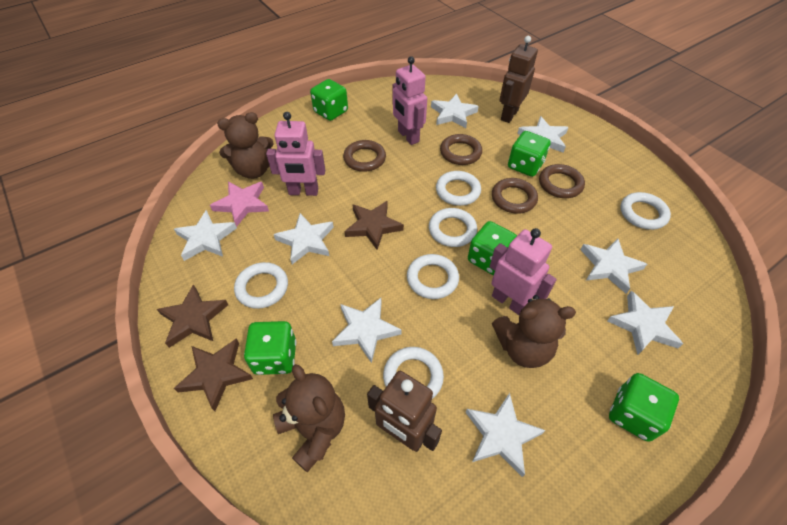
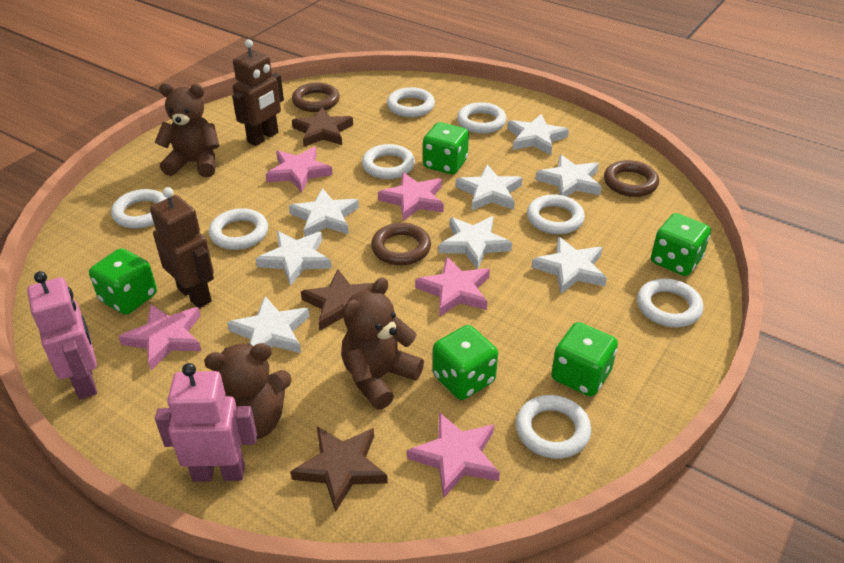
brown ring: 4 -> 3
pink robot: 3 -> 2
pink star: 1 -> 5
white ring: 6 -> 8

